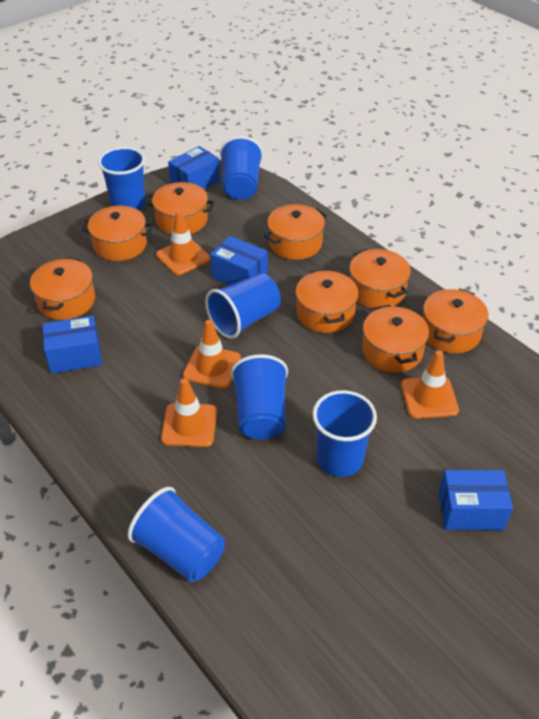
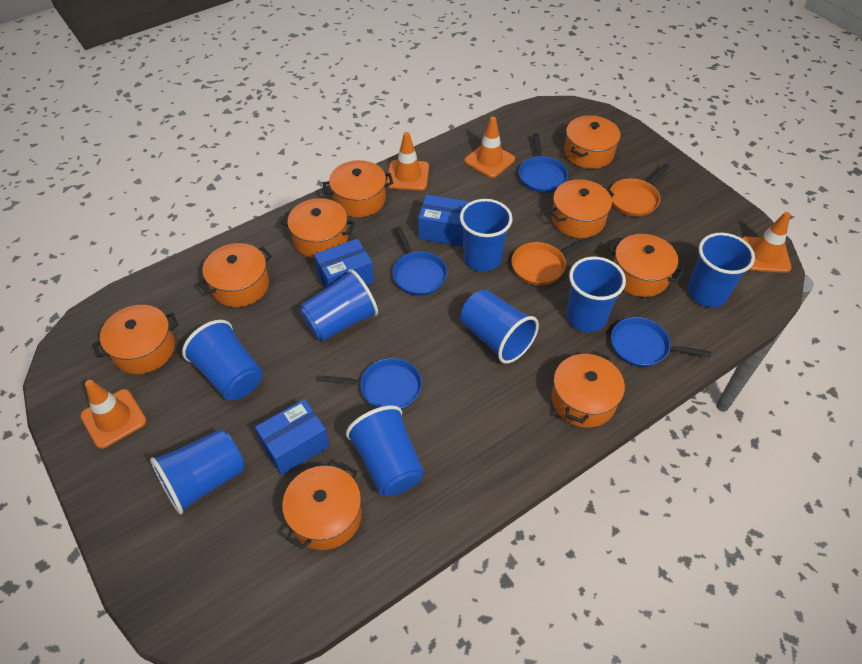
blue box: 4 -> 3
blue cup: 6 -> 8
blue pan: 0 -> 4
orange pan: 0 -> 2
orange pot: 8 -> 9

